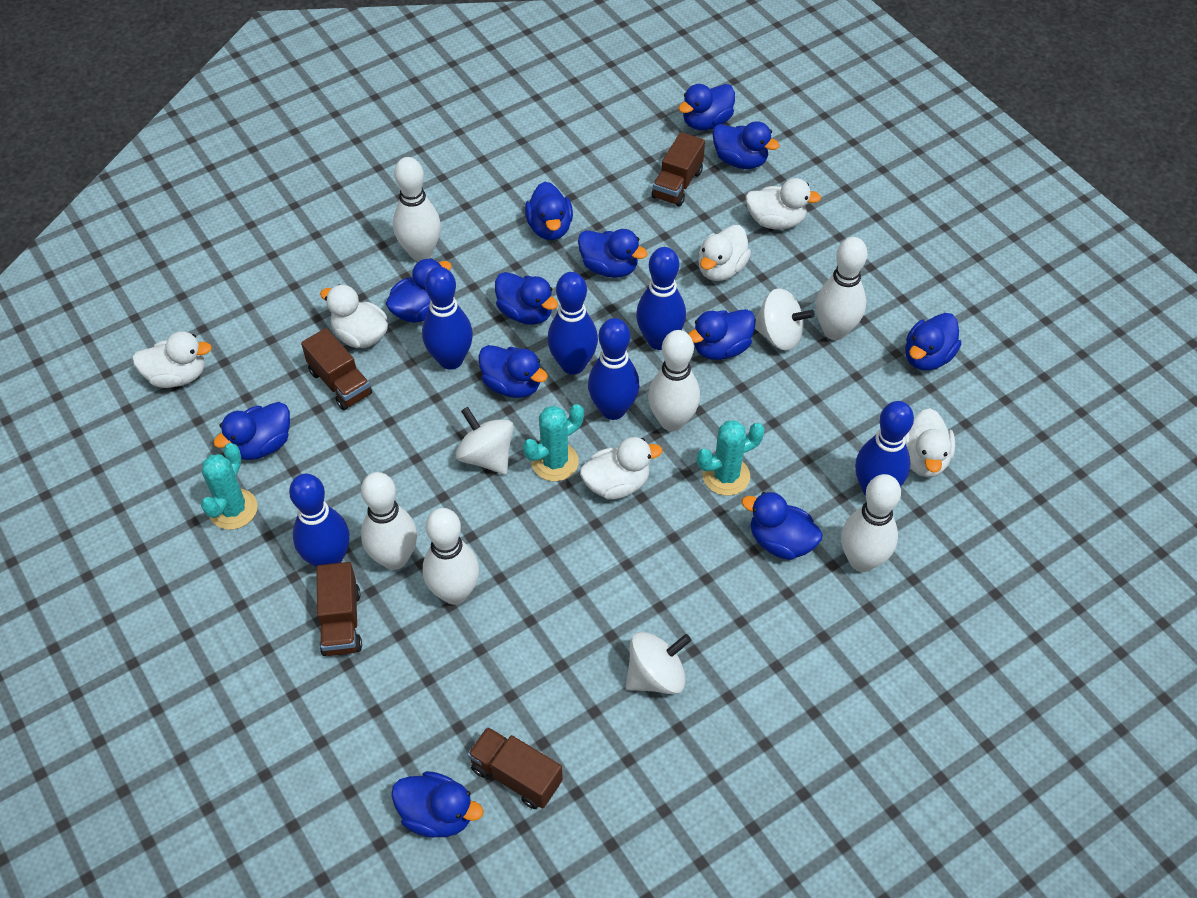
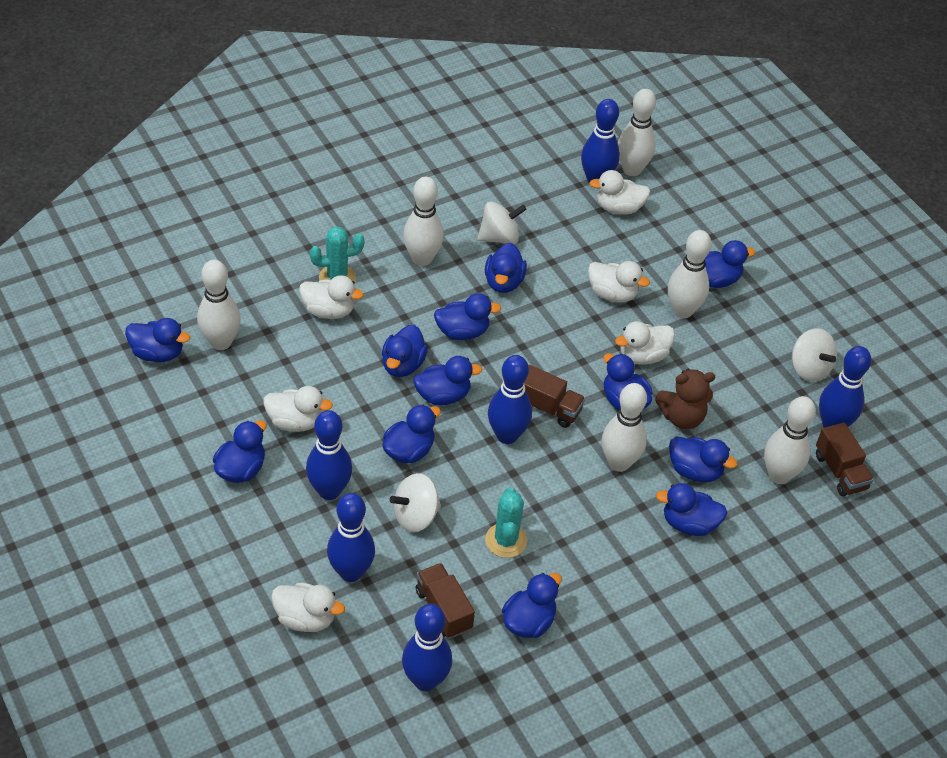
brown teddy bear: 0 -> 1
brown truck: 4 -> 3
turquoise cactus: 3 -> 2

